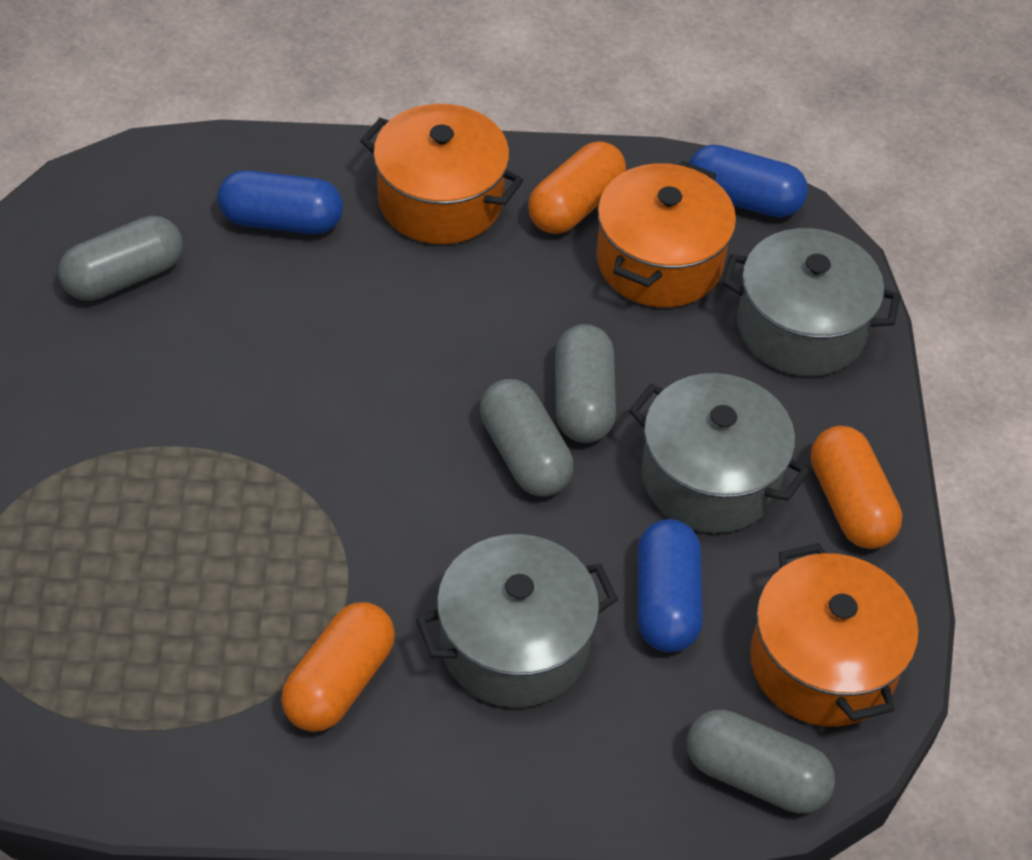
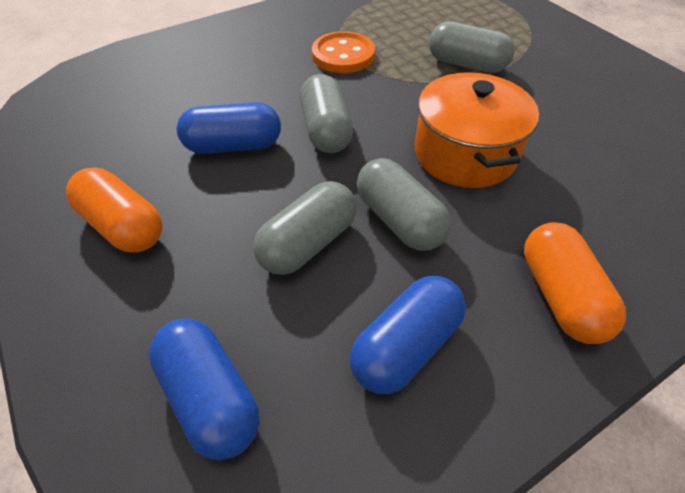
grey pot: 3 -> 0
orange button: 0 -> 1
orange capsule: 3 -> 2
orange pot: 3 -> 1

